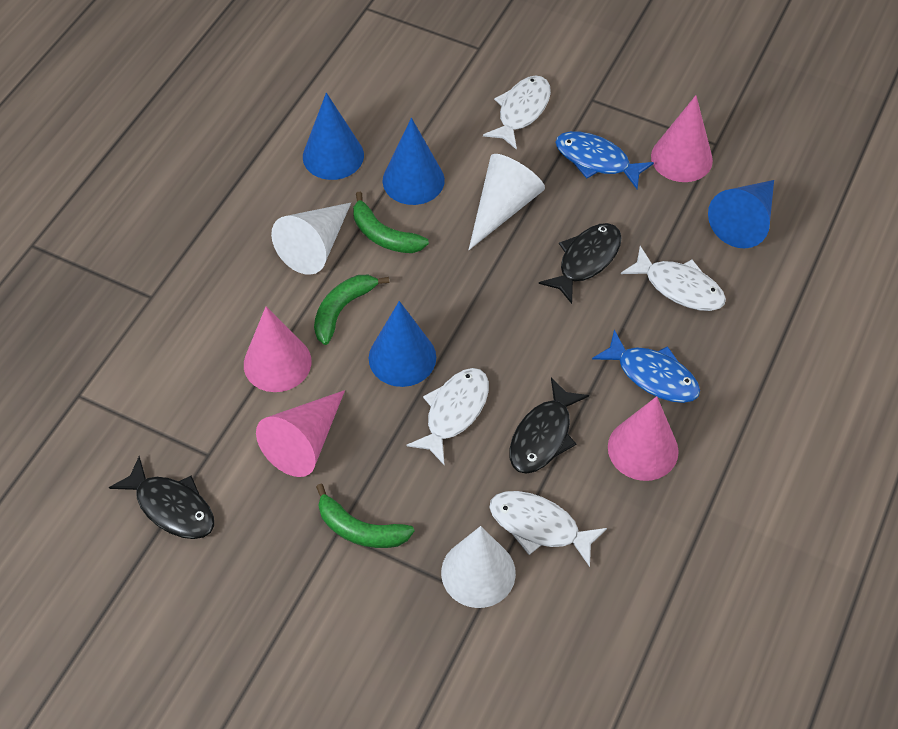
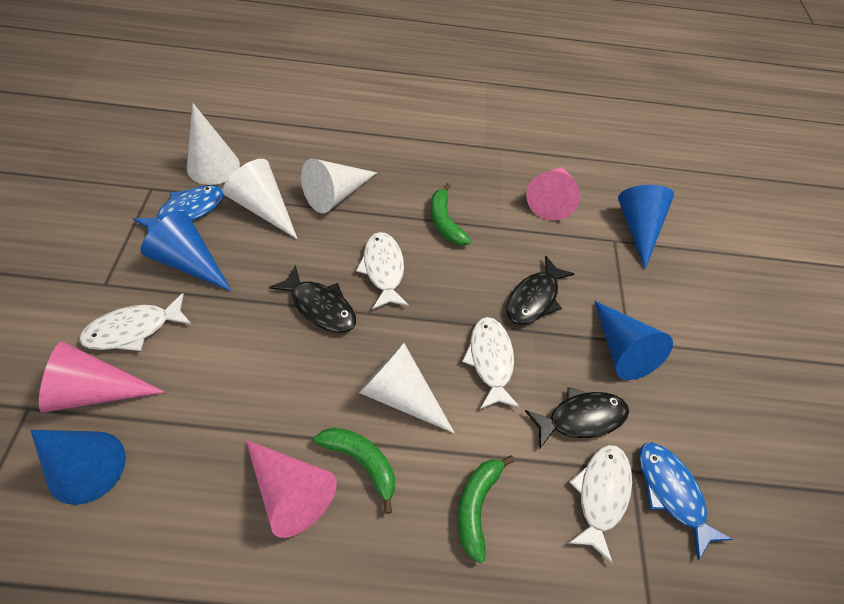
pink cone: 4 -> 3
white cone: 3 -> 4

